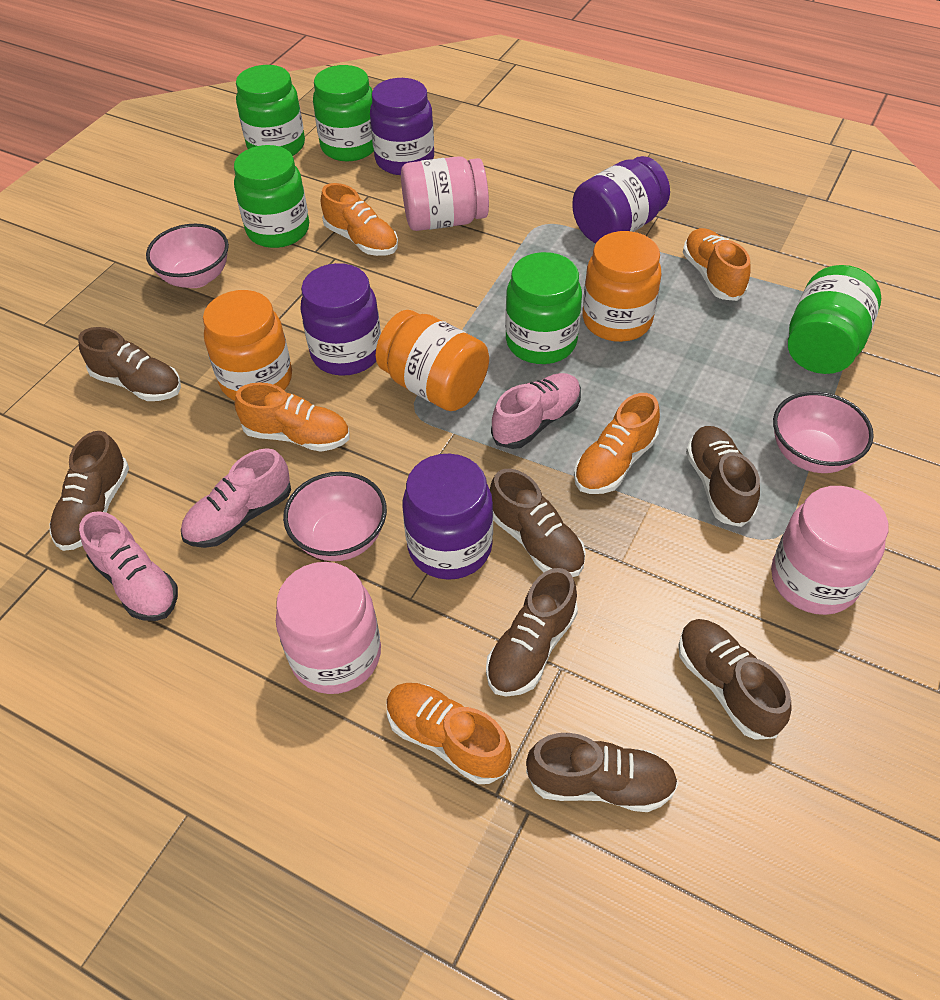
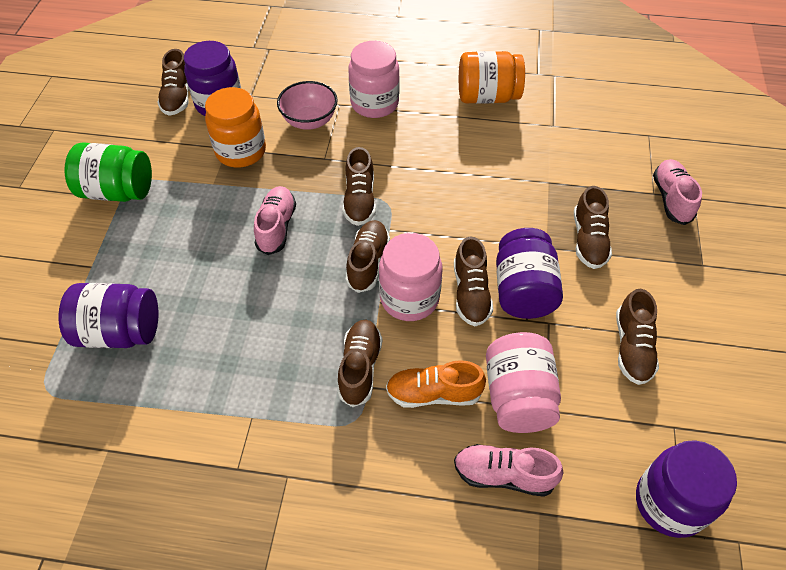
green jar: 5 -> 1
orange jar: 3 -> 2
orange shoe: 5 -> 1
pink bowl: 3 -> 1

